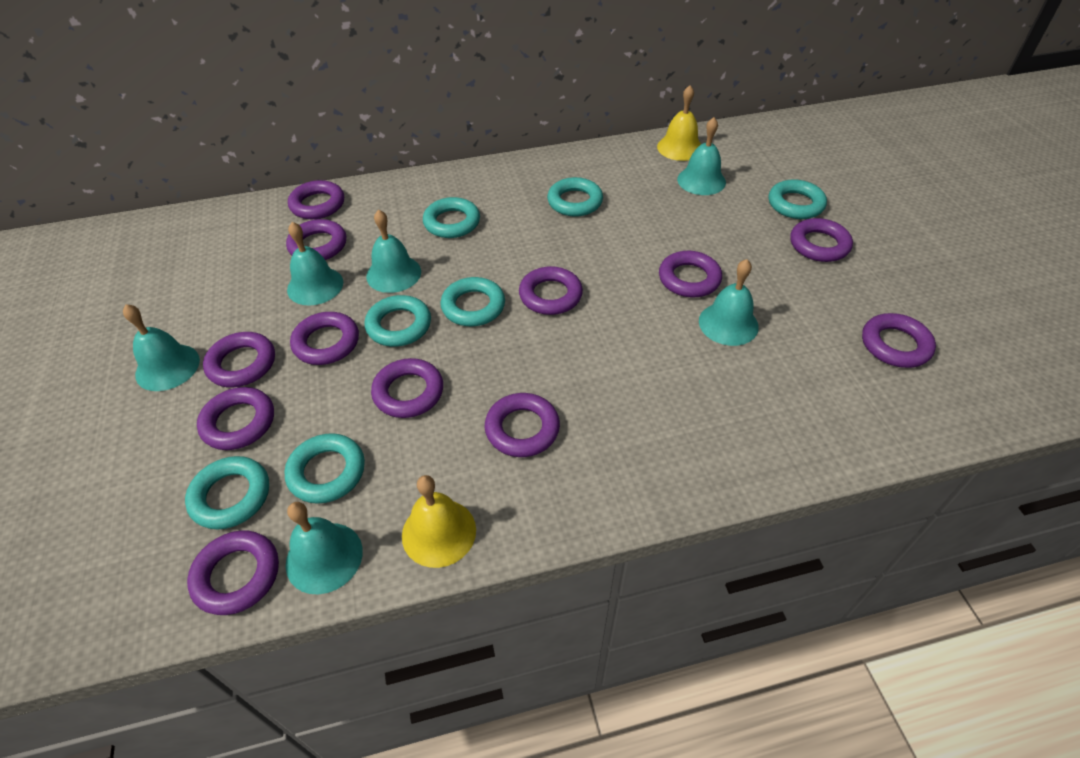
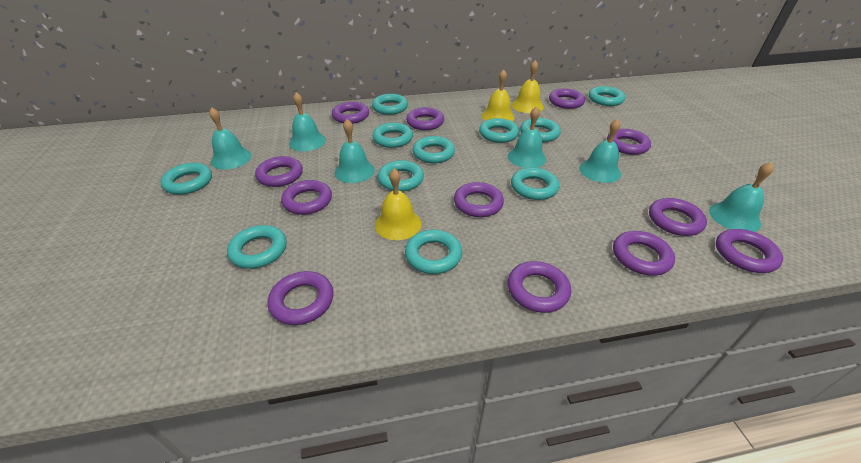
turquoise ring: 7 -> 11
yellow bell: 2 -> 3

